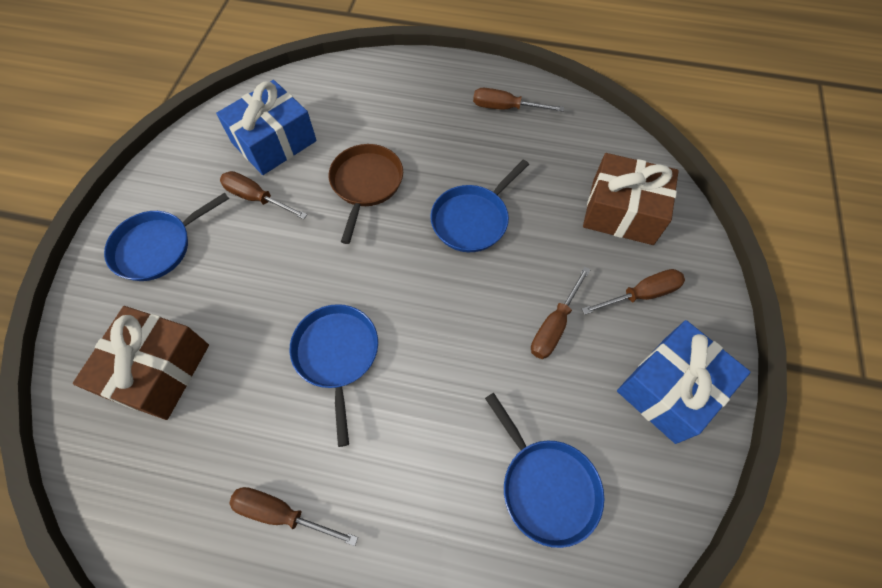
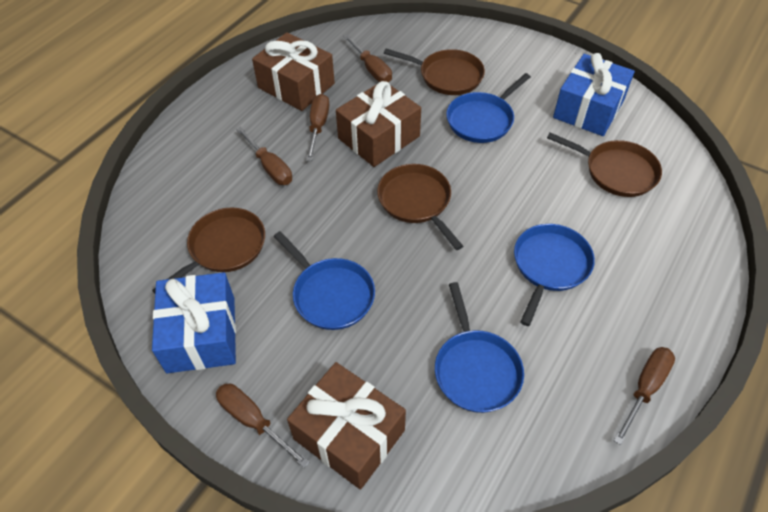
brown gift: 2 -> 3
brown pan: 1 -> 4

